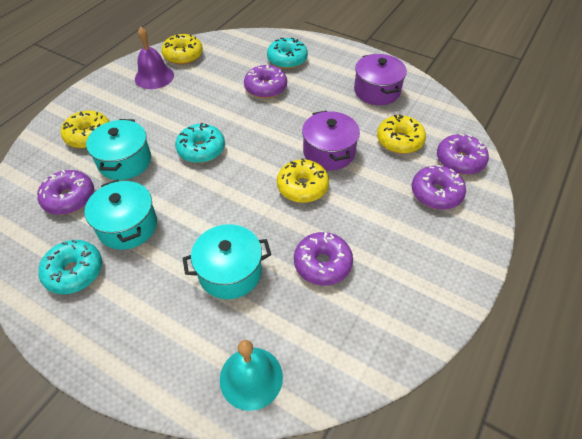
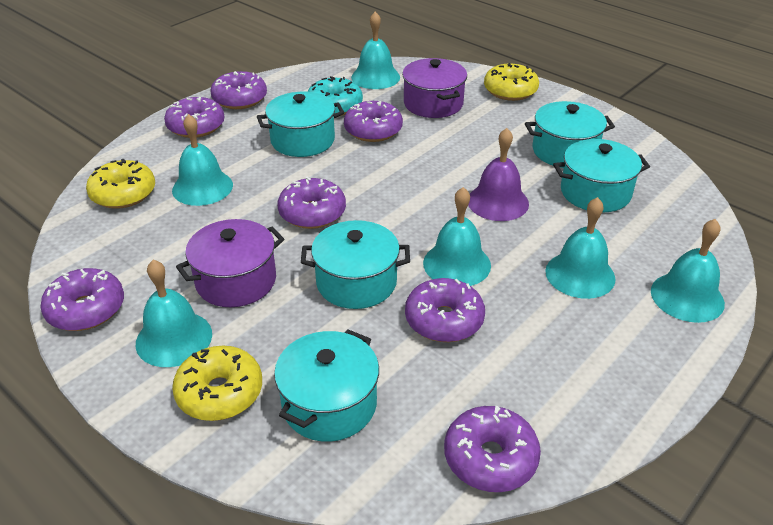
purple donut: 5 -> 7
turquoise bell: 1 -> 6
turquoise donut: 3 -> 1
turquoise pot: 3 -> 5
yellow donut: 4 -> 3

